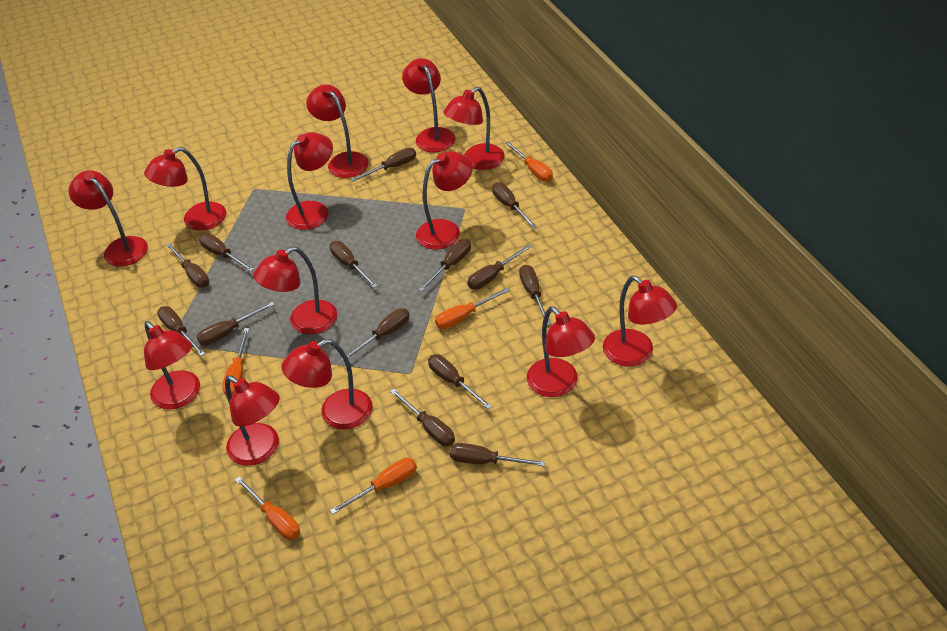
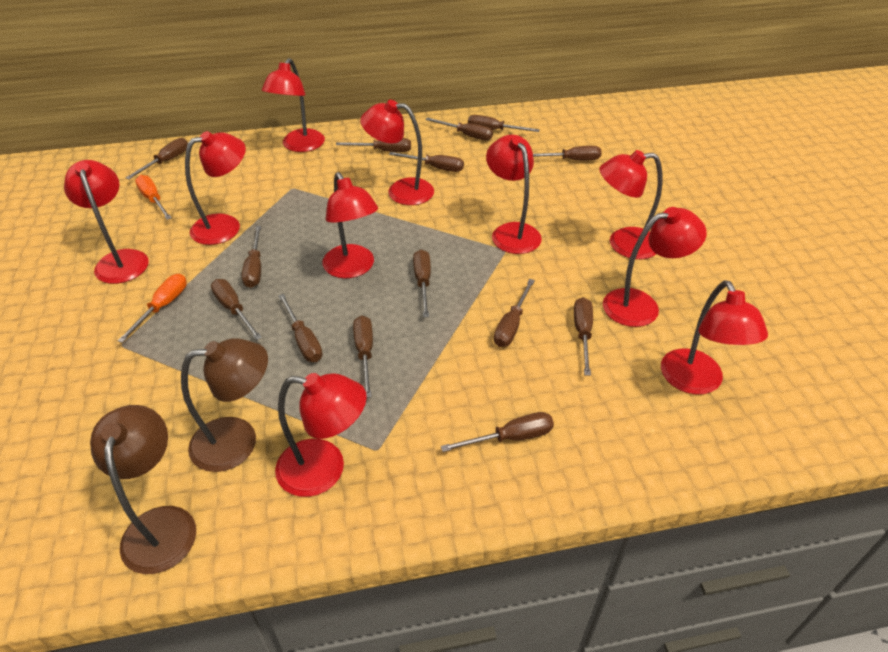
brown lamp: 0 -> 2
orange screwdriver: 5 -> 2
red lamp: 13 -> 10

